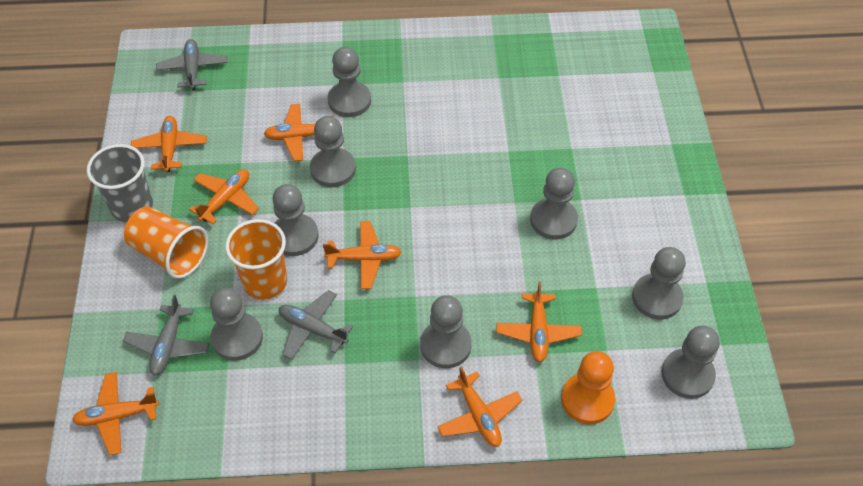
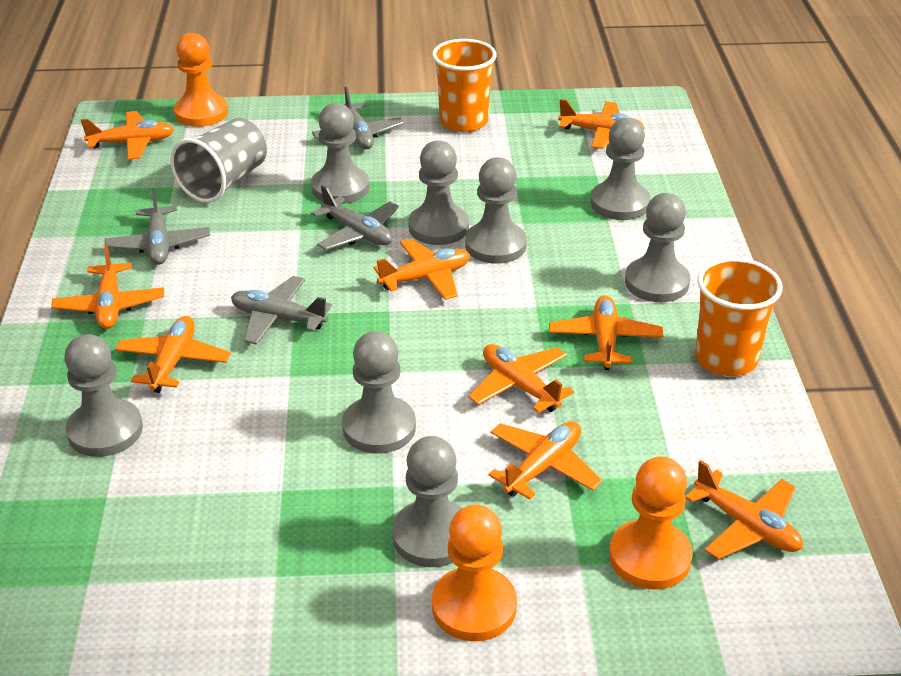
grey plane: 3 -> 4
orange pawn: 1 -> 3
orange plane: 7 -> 9

